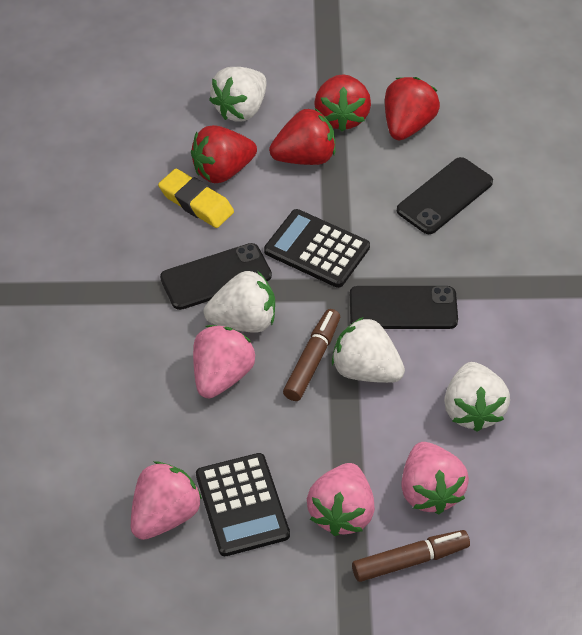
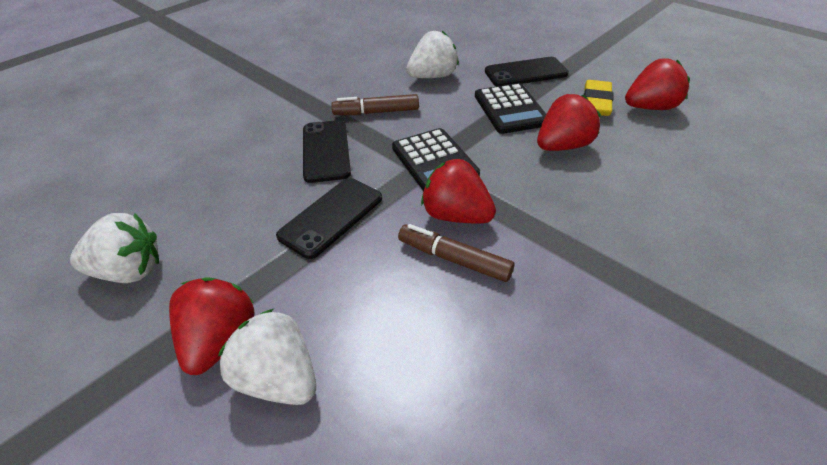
pink strawberry: 4 -> 0
white strawberry: 4 -> 3

